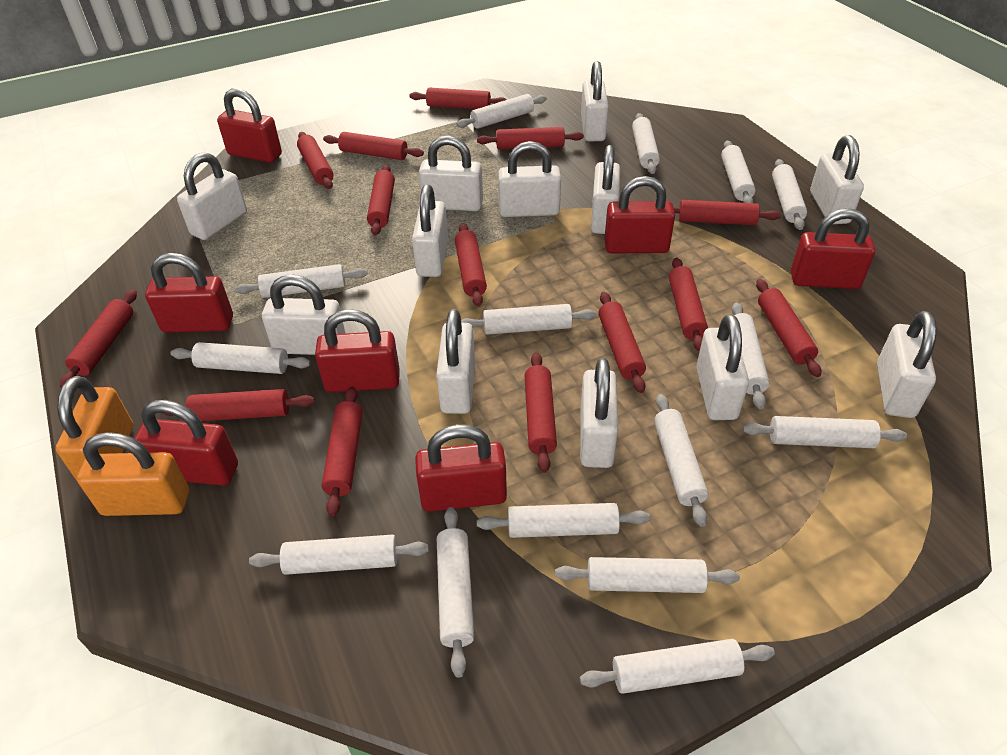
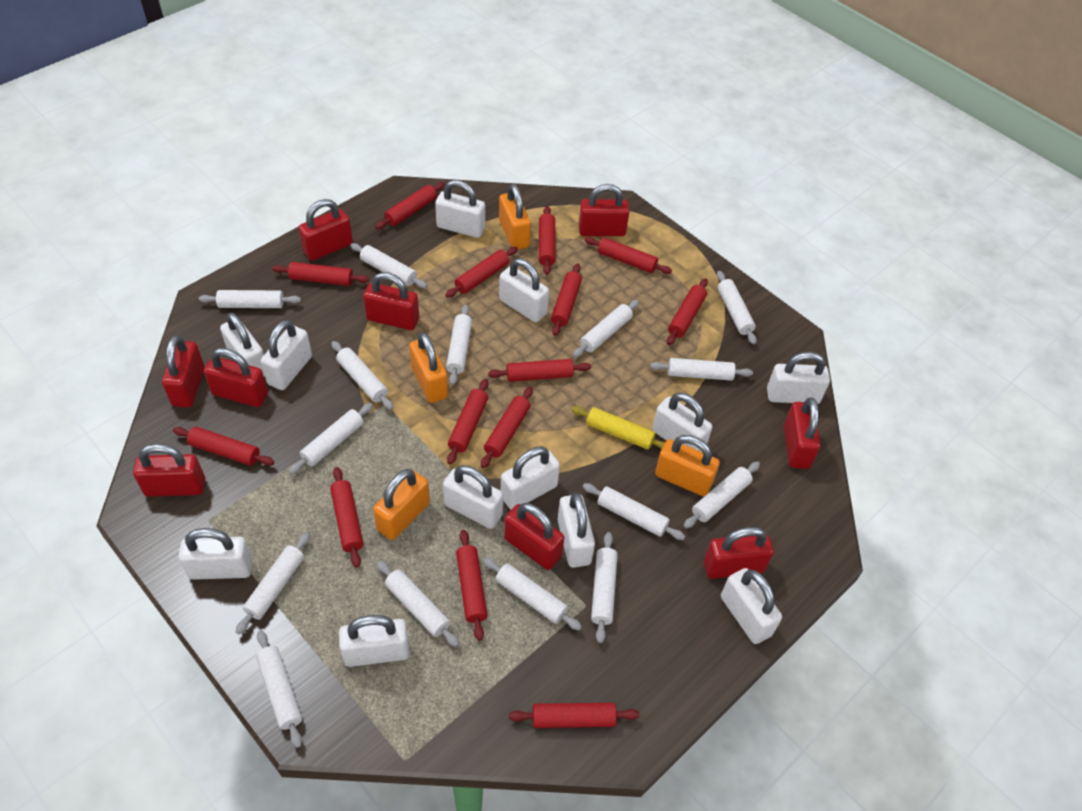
orange padlock: 2 -> 4
red padlock: 7 -> 9
yellow rolling pin: 0 -> 1

